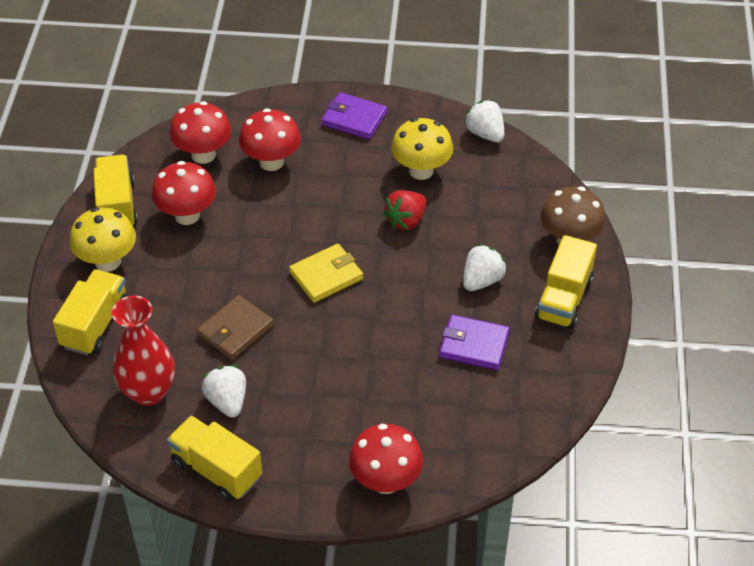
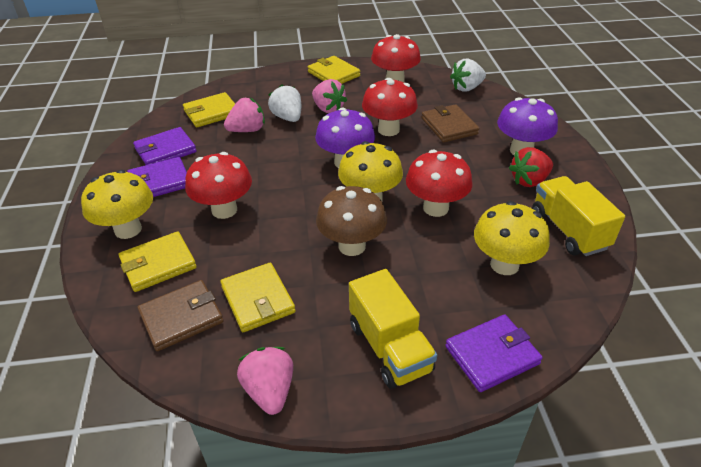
brown wallet: 1 -> 2
pink strawberry: 0 -> 3
purple mushroom: 0 -> 2
purple wallet: 2 -> 3
red vase: 1 -> 0
white strawberry: 3 -> 2
yellow mushroom: 2 -> 3
yellow truck: 4 -> 2
yellow wallet: 1 -> 4

